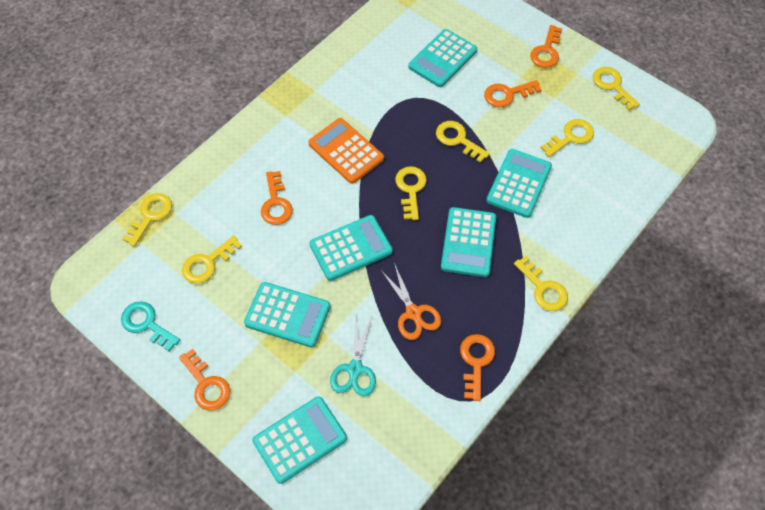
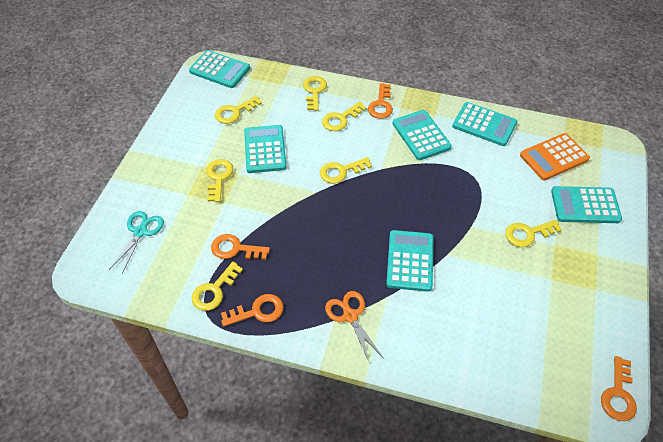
orange key: 5 -> 4
turquoise key: 1 -> 0

